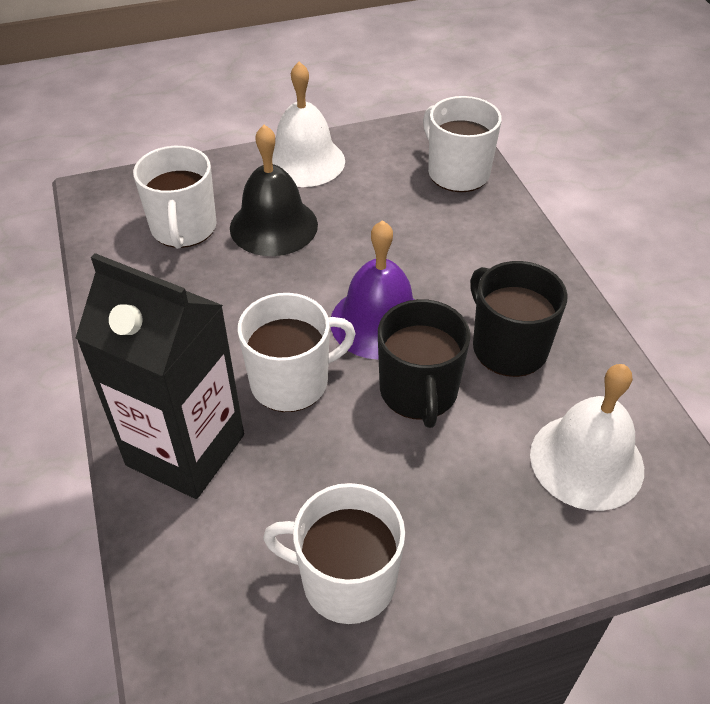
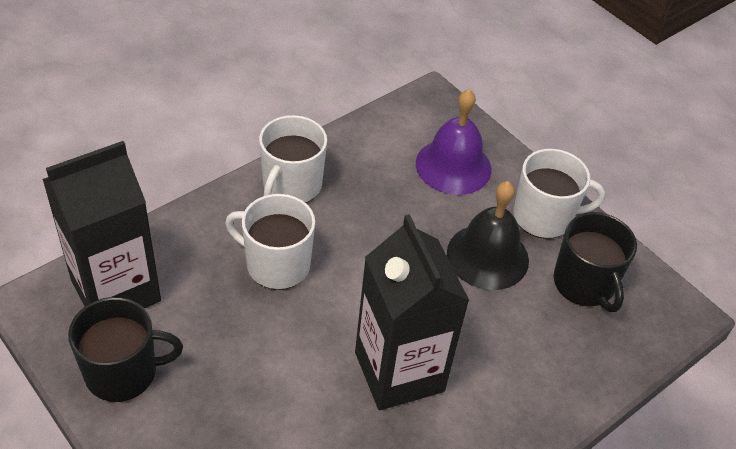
black carton: 1 -> 2
white bell: 2 -> 0
white mug: 4 -> 3

